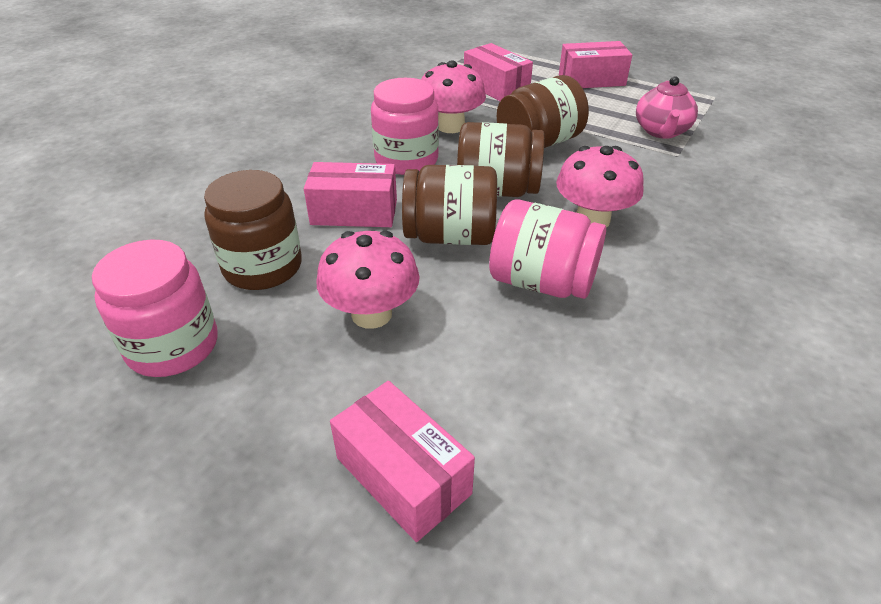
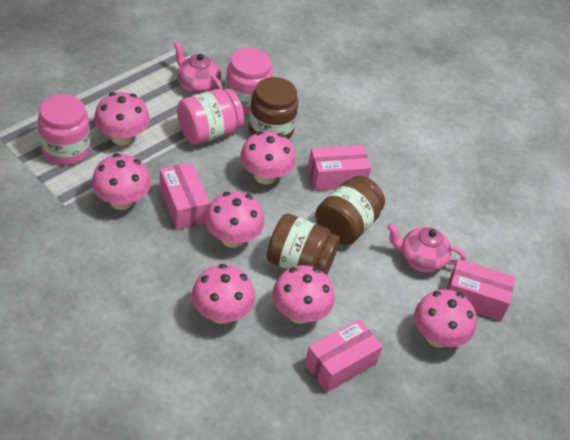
brown jar: 4 -> 3
pink mushroom: 3 -> 7
pink teapot: 1 -> 2

